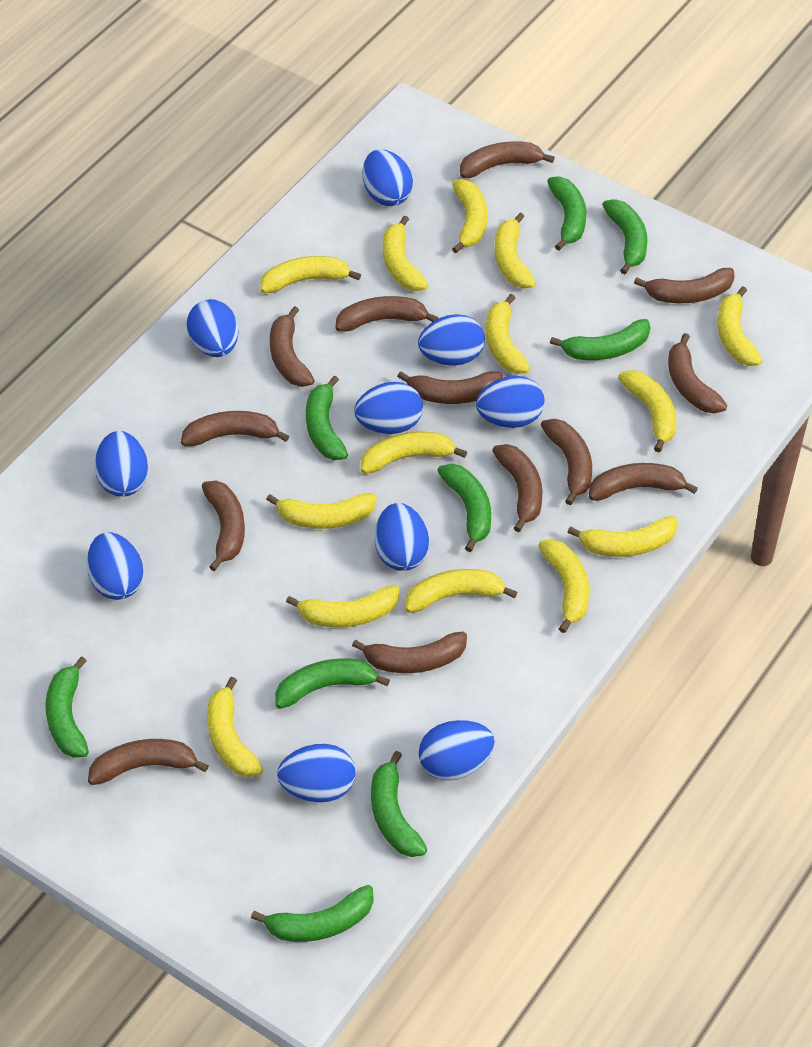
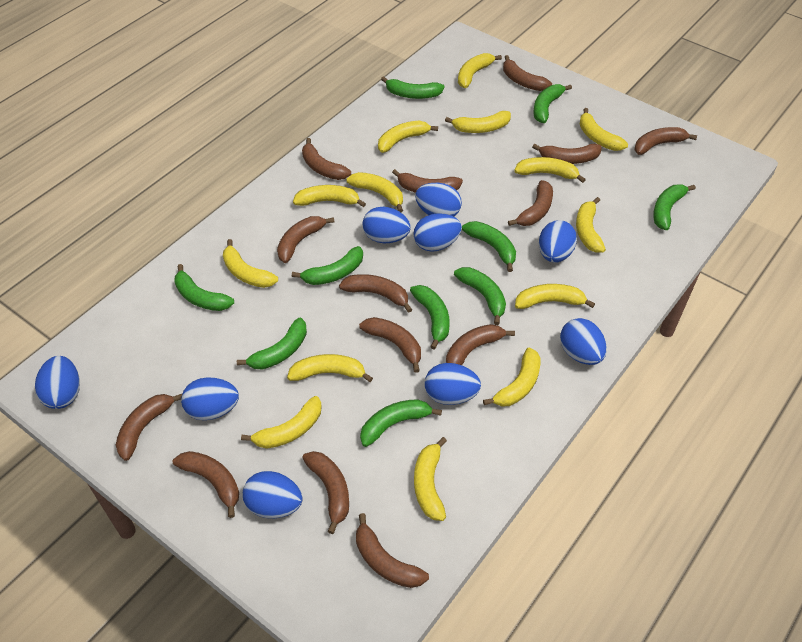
blue egg: 10 -> 9
brown banana: 13 -> 14
green banana: 9 -> 10

